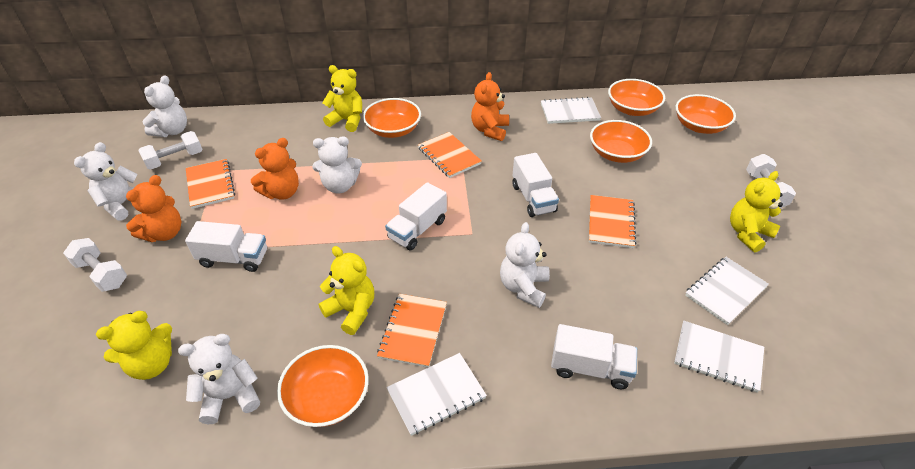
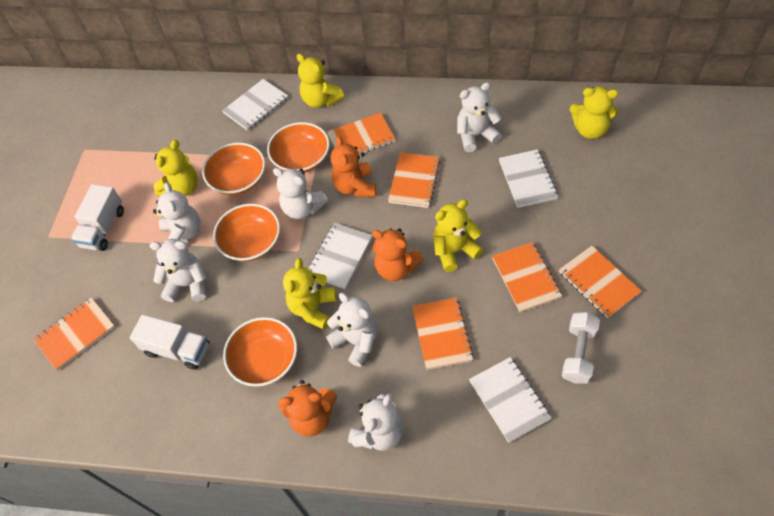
orange bowl: 5 -> 4
orange notebook: 4 -> 6
white dumbbell: 3 -> 1
white teddy bear: 5 -> 6
white truck: 4 -> 2
yellow teddy bear: 4 -> 5

